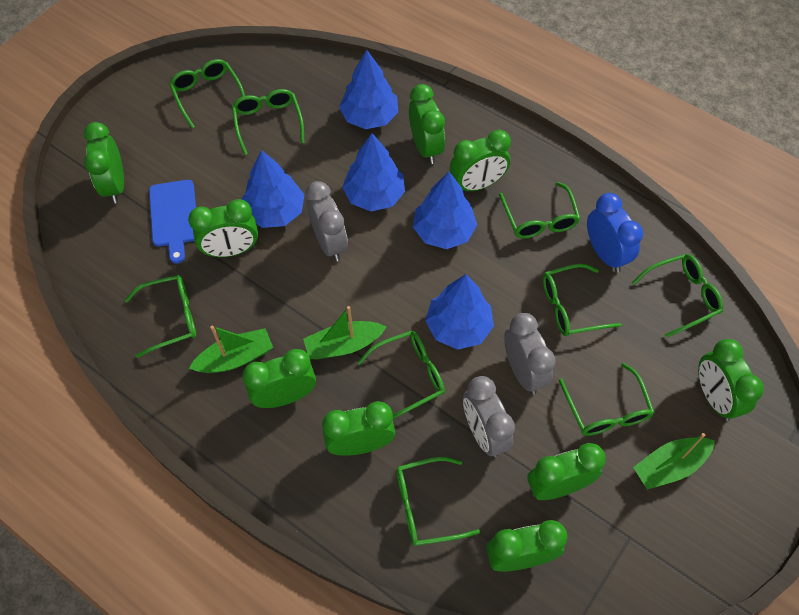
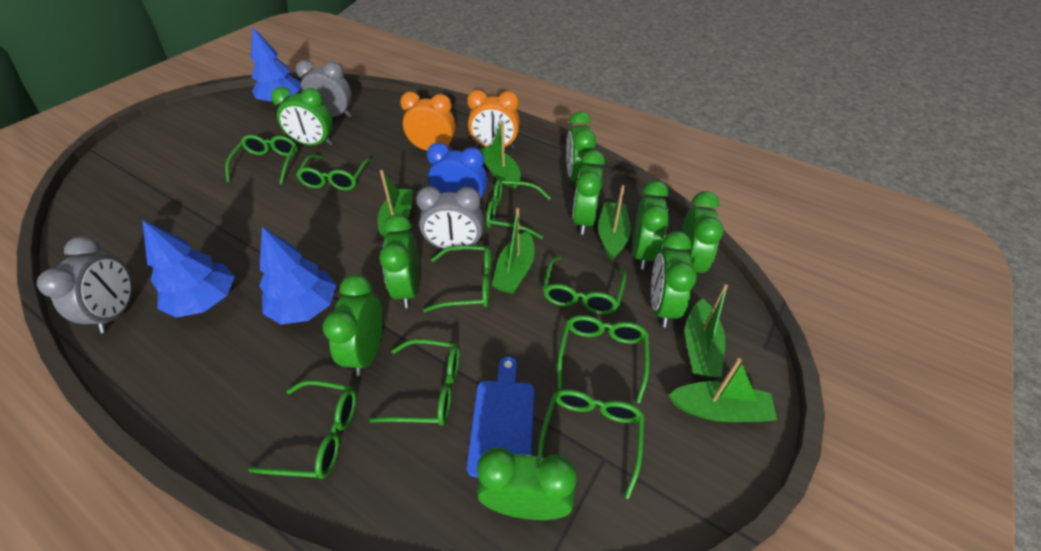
blue tree: 5 -> 3
green boat: 3 -> 6
orange clock: 0 -> 2

